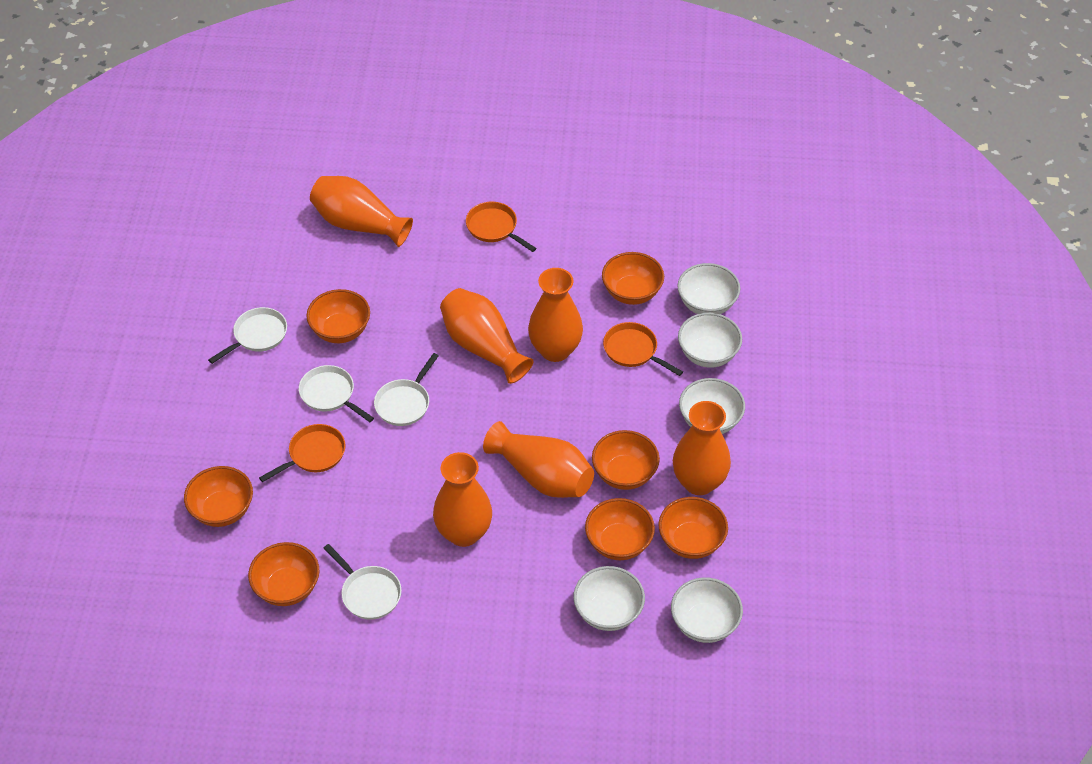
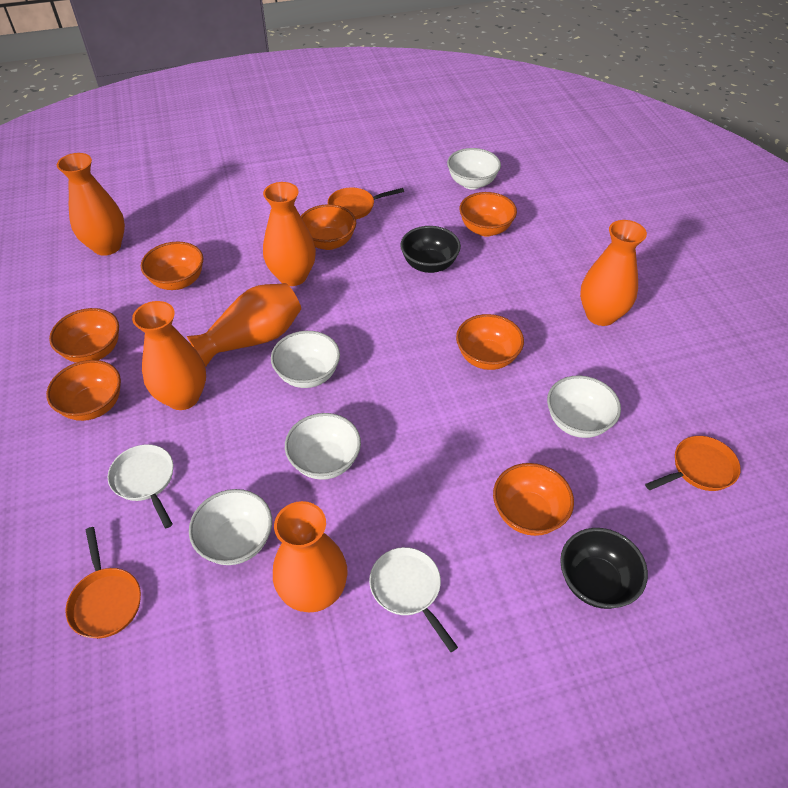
black bowl: 0 -> 2
white pan: 4 -> 2

